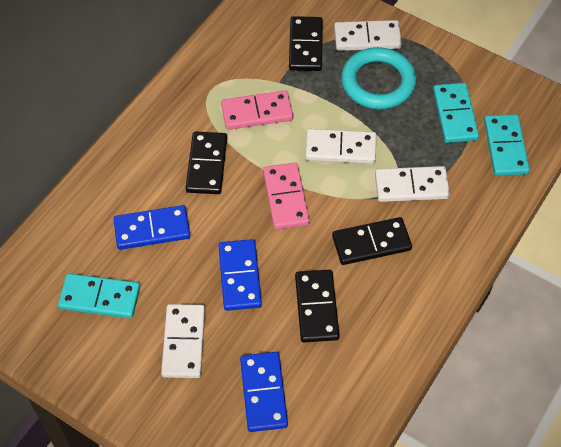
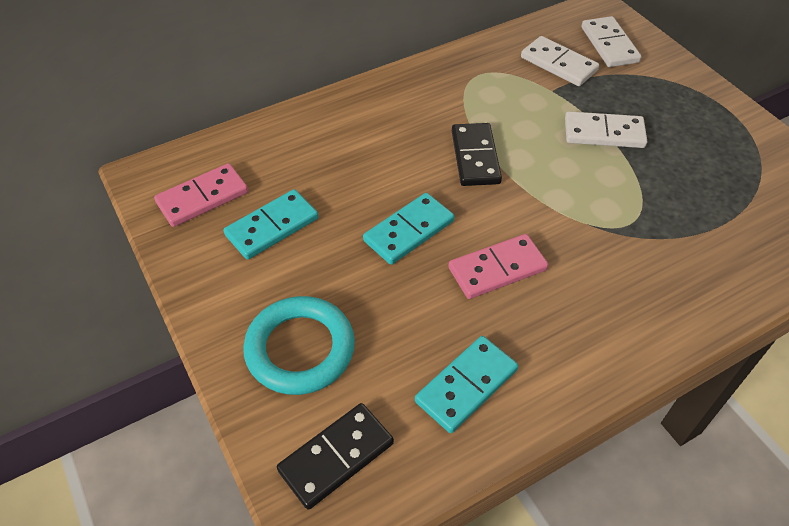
black domino: 4 -> 2
blue domino: 3 -> 0
white domino: 4 -> 3

